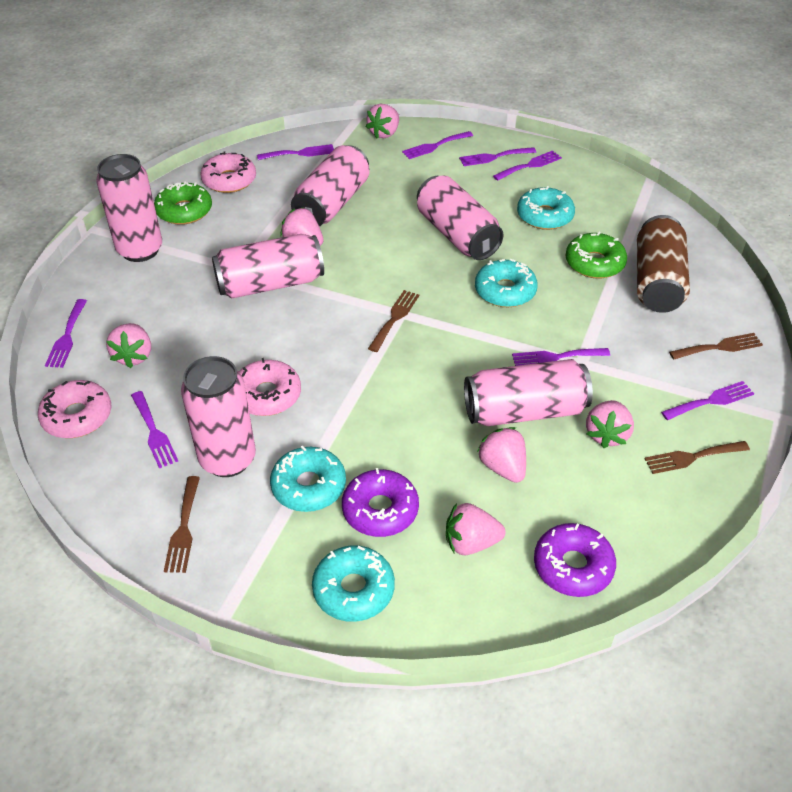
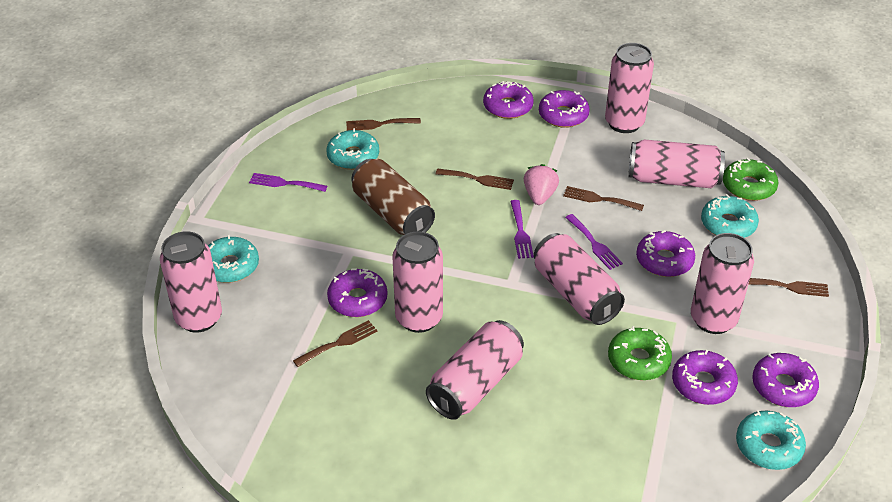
brown fork: 4 -> 5
pink can: 6 -> 7
pink donut: 3 -> 0
pink strawberry: 6 -> 1
purple donut: 2 -> 6
purple fork: 8 -> 3

